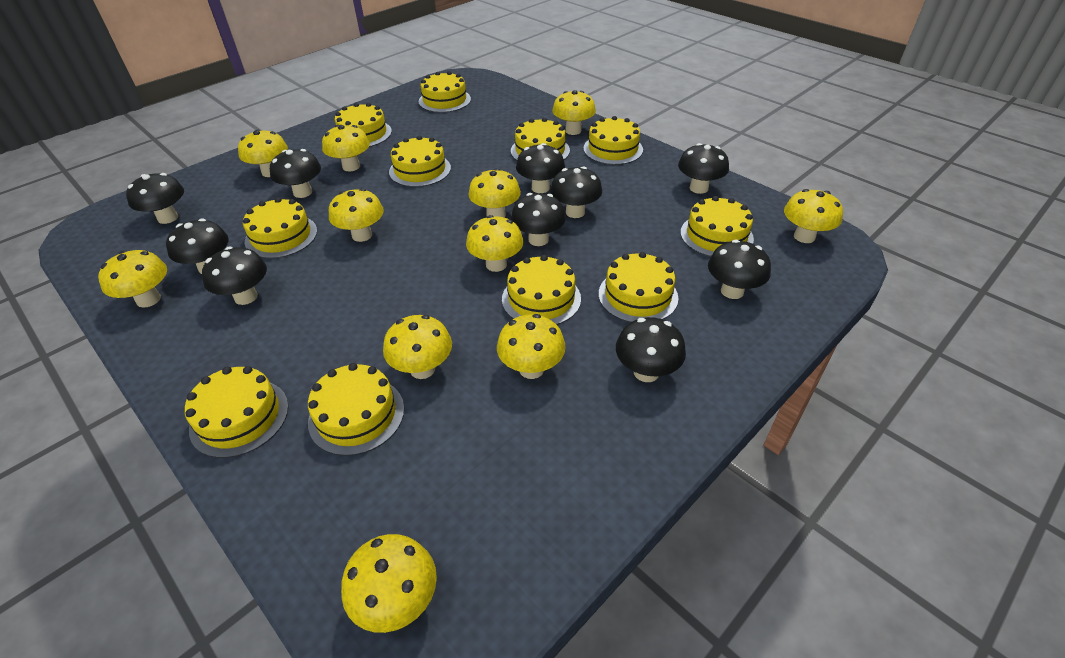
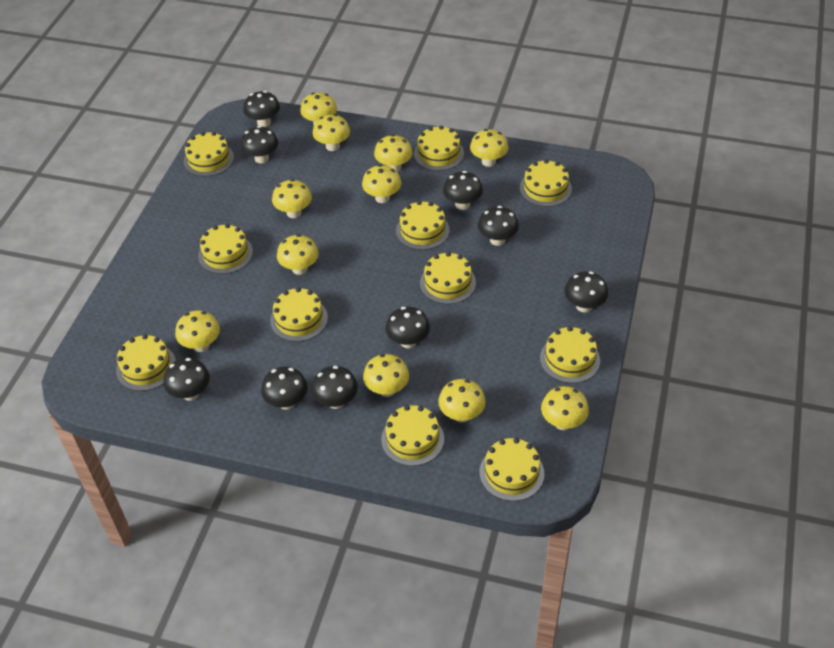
black mushroom: 10 -> 9

